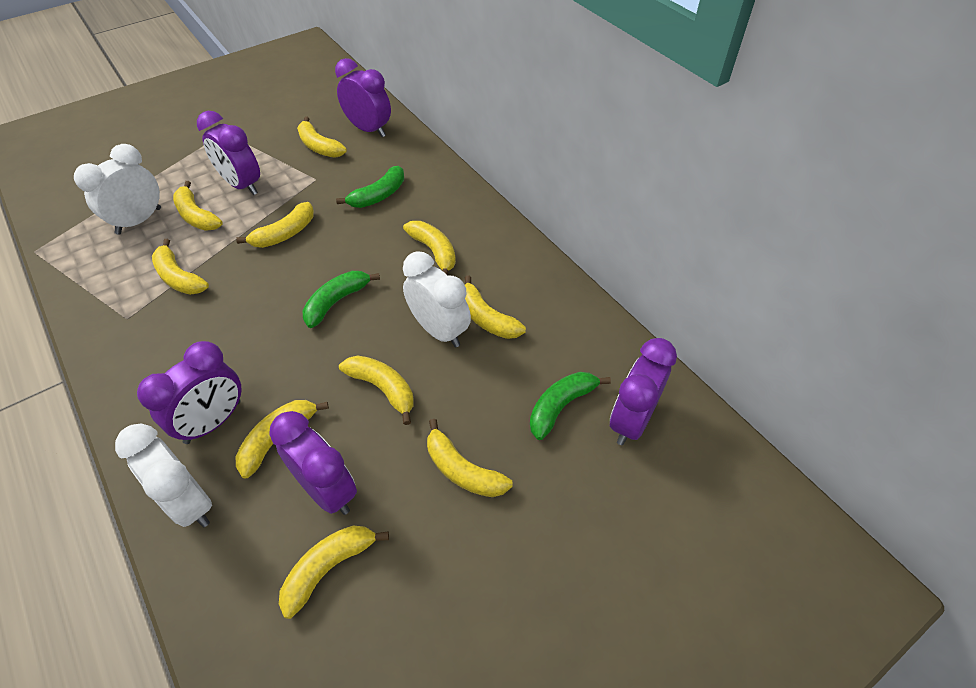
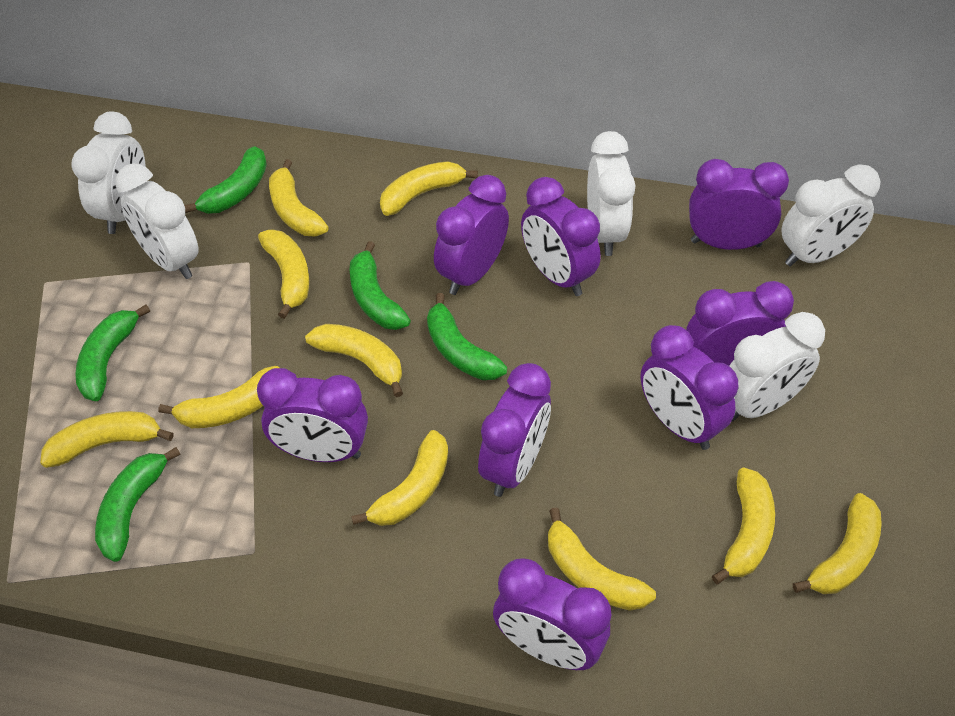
green banana: 3 -> 5
purple clock: 5 -> 8
white clock: 3 -> 5

